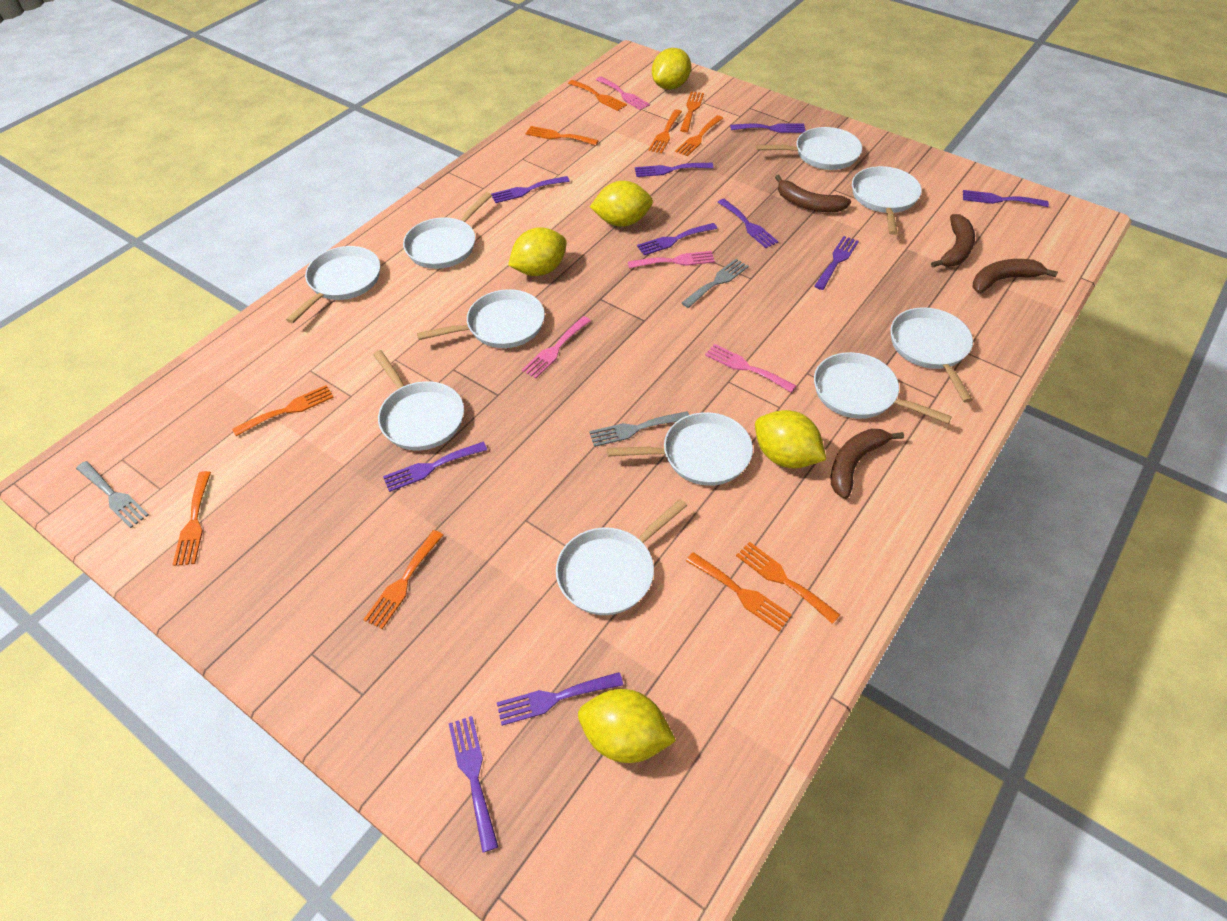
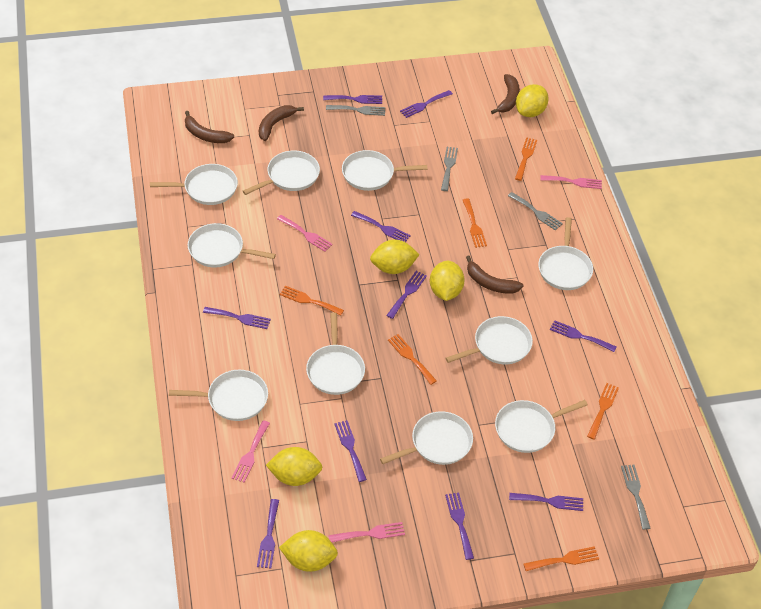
grey fork: 3 -> 4
orange fork: 10 -> 6

